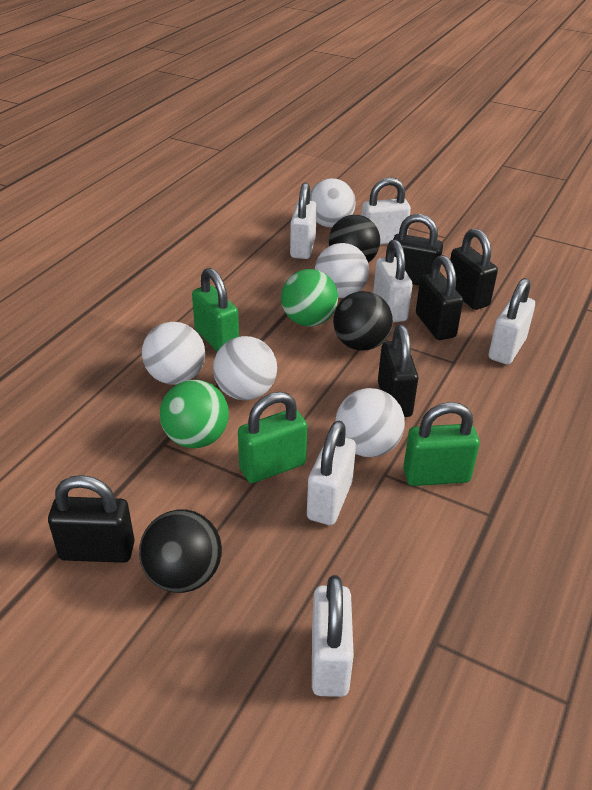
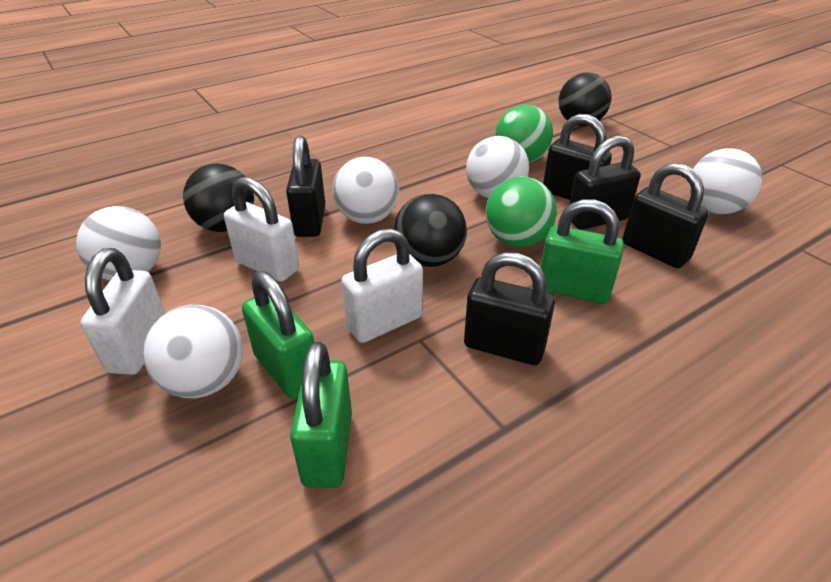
white padlock: 6 -> 3

